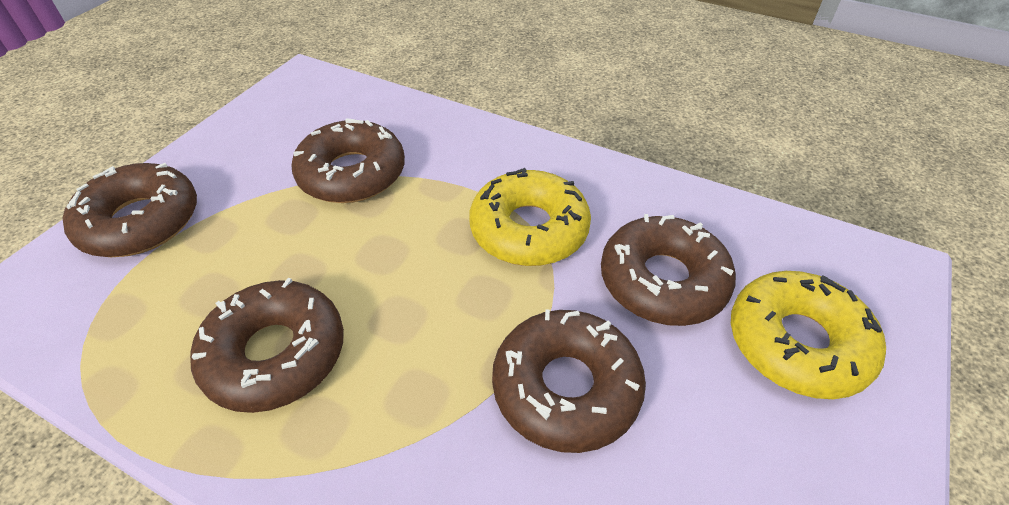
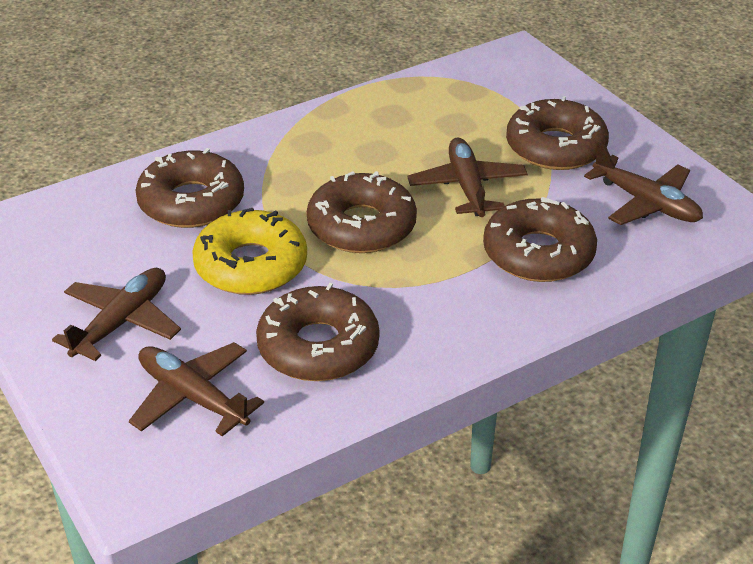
brown plane: 0 -> 4
yellow donut: 2 -> 1

